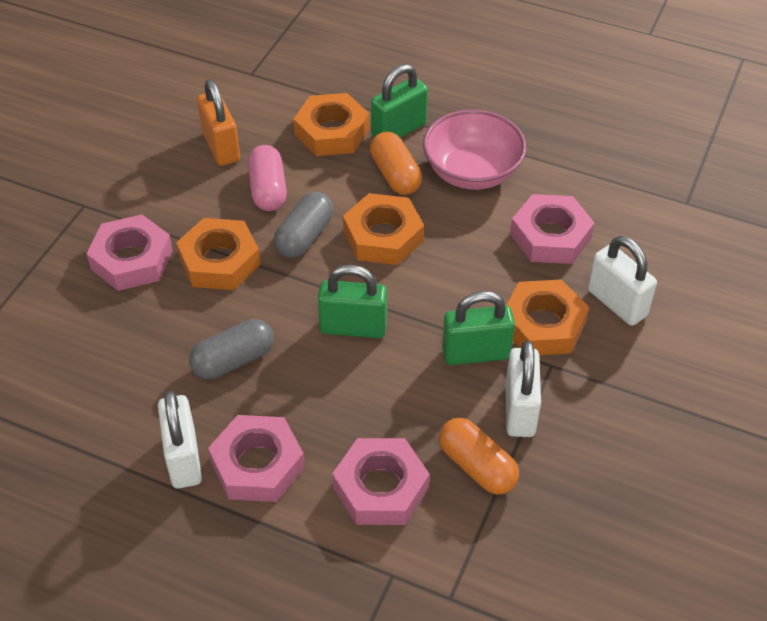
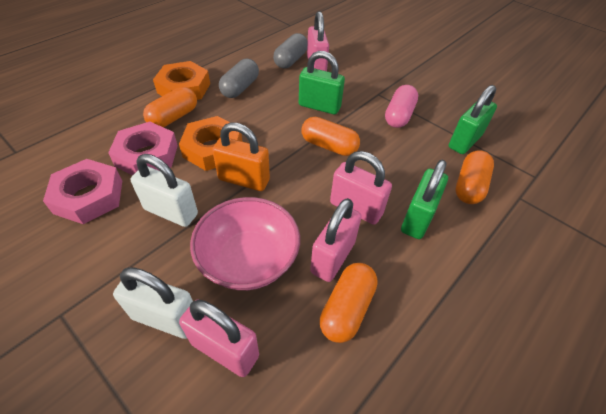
orange capsule: 2 -> 4
orange nut: 4 -> 2
pink nut: 4 -> 2
pink padlock: 0 -> 4
white padlock: 3 -> 2

